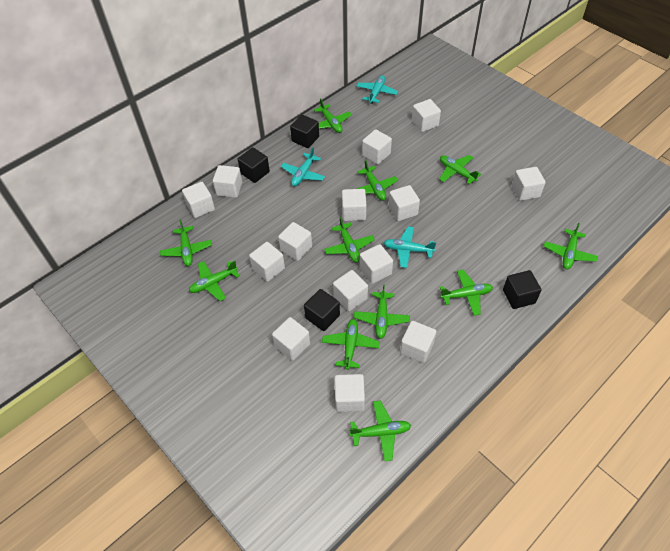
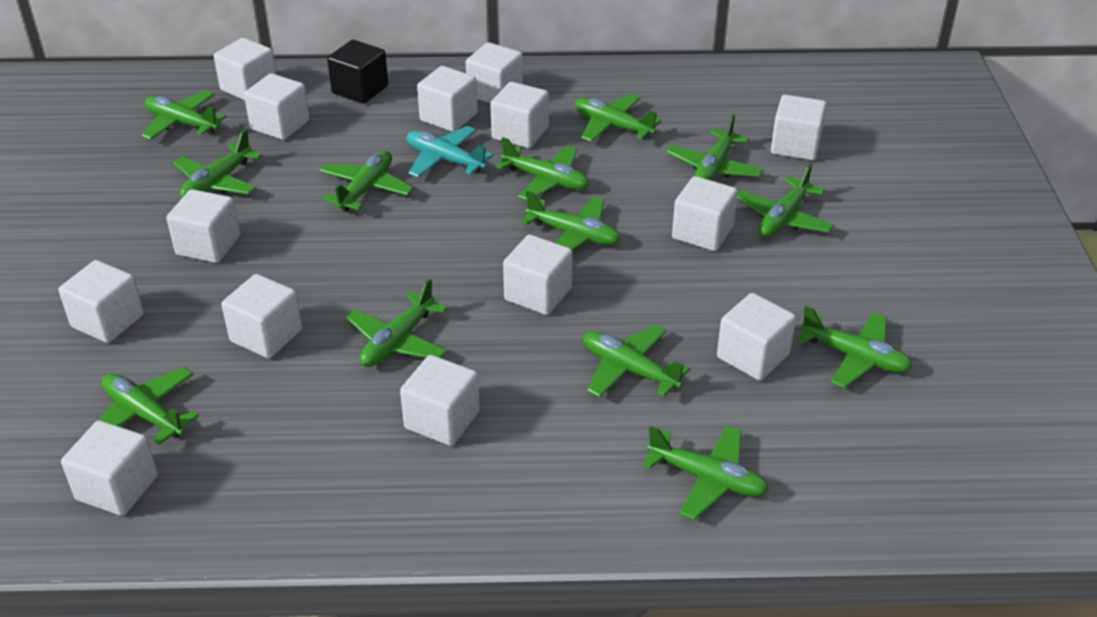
black cube: 4 -> 1
green plane: 11 -> 13
turquoise plane: 3 -> 1

